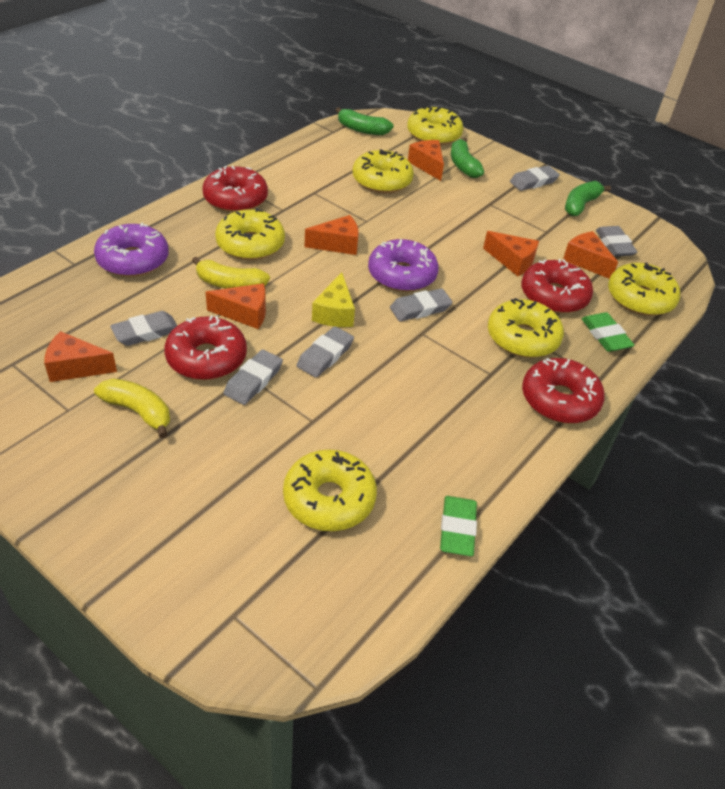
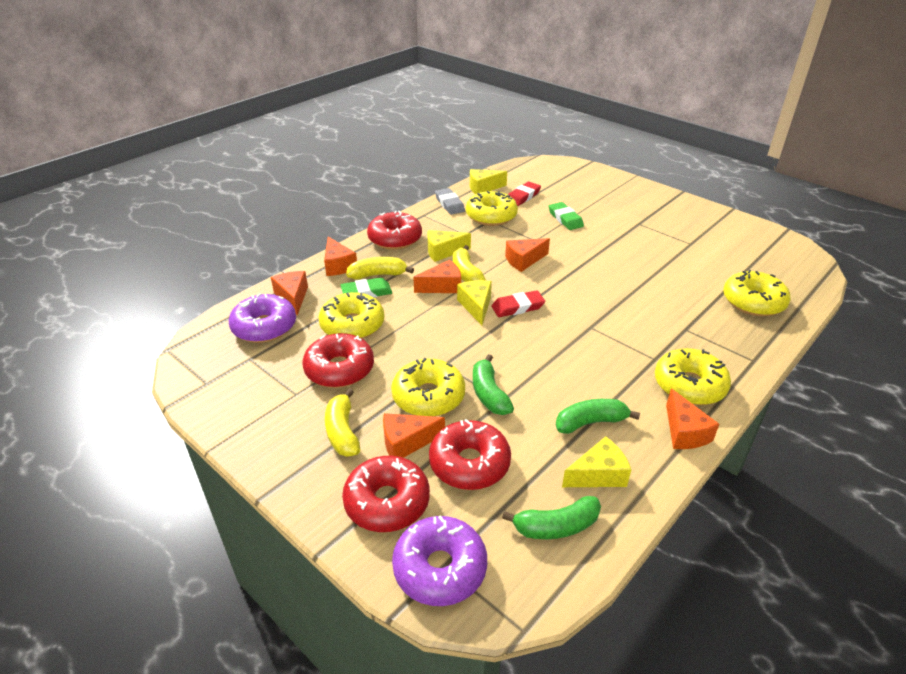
grey eraser: 6 -> 1
red eraser: 0 -> 2
yellow banana: 2 -> 3
yellow cheese: 1 -> 4
yellow donut: 6 -> 5

